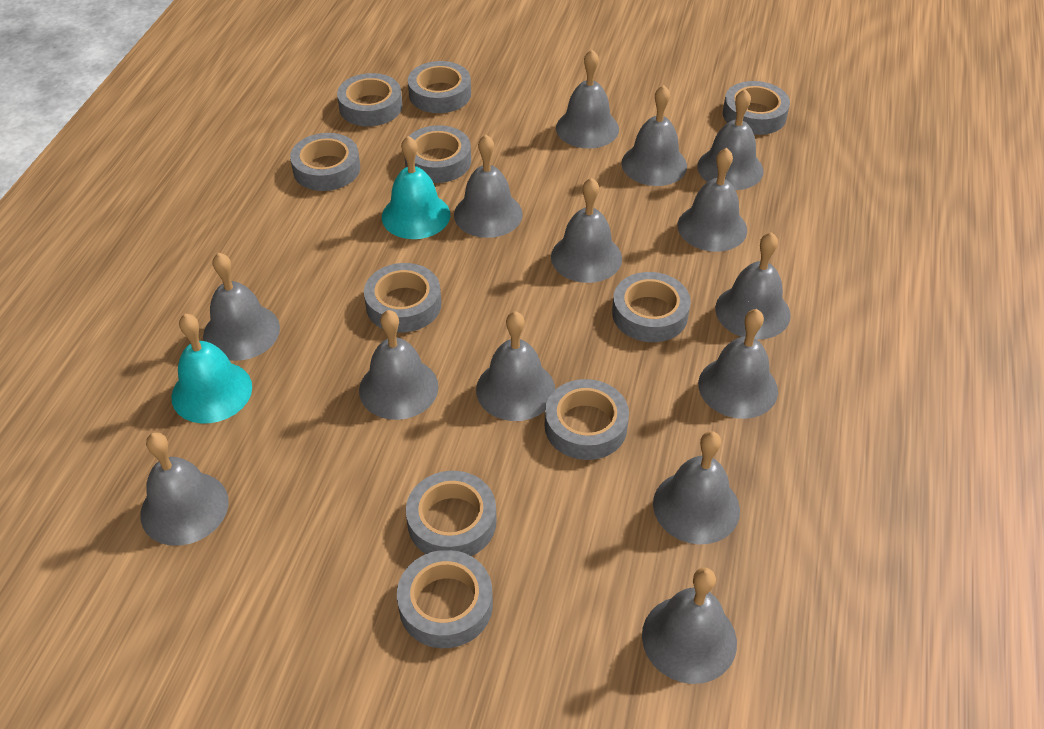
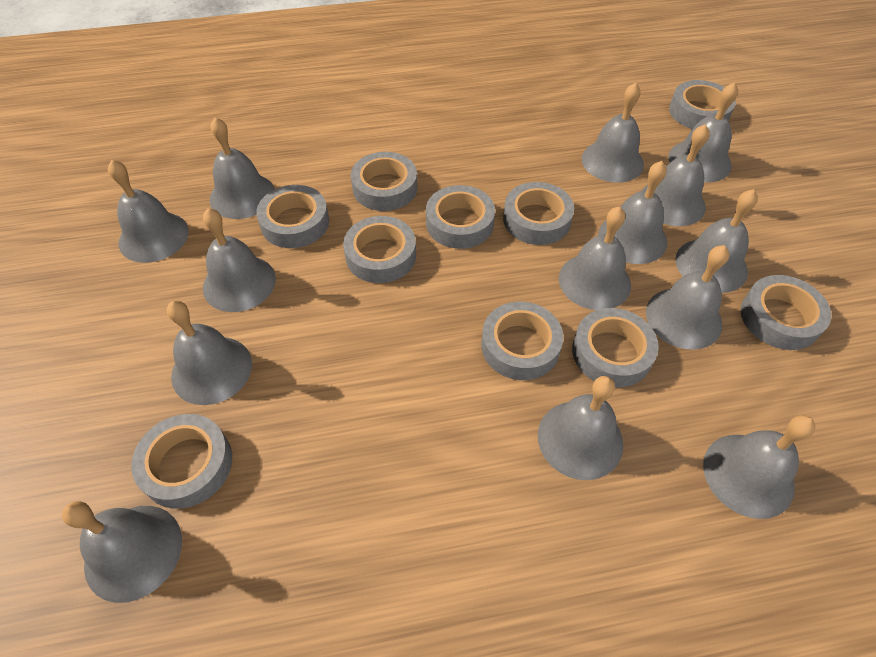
turquoise bell: 2 -> 0

